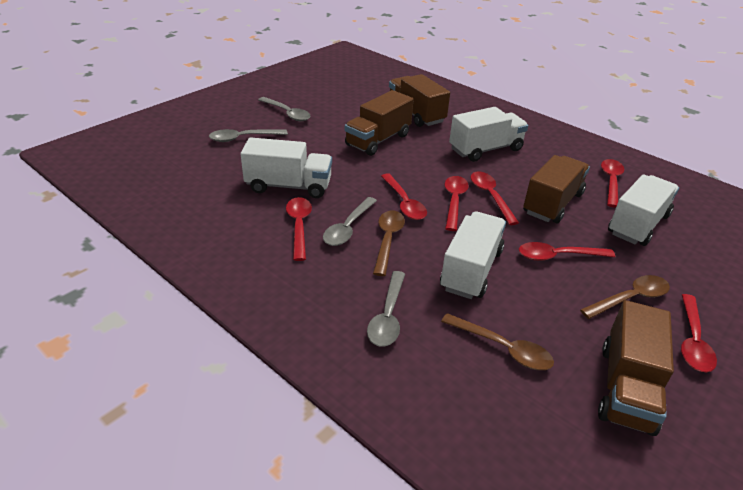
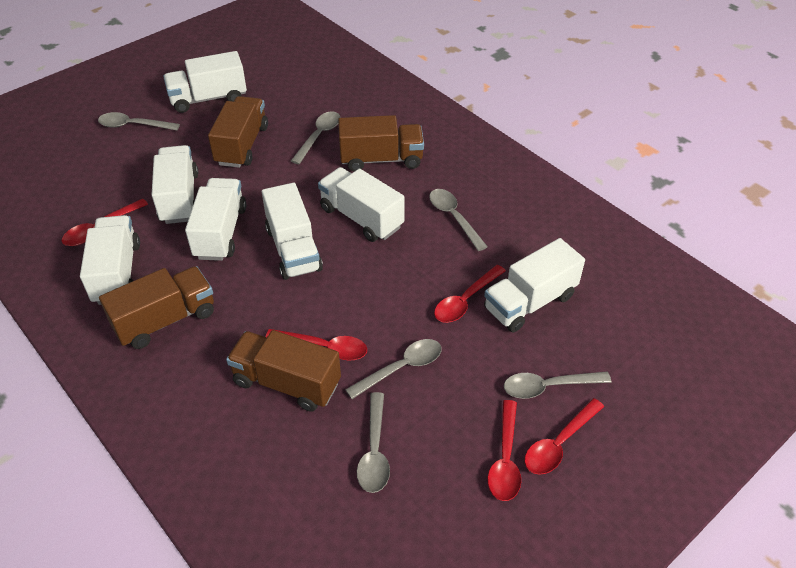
brown spoon: 3 -> 0
grey spoon: 4 -> 6
red spoon: 7 -> 5
white truck: 4 -> 7

